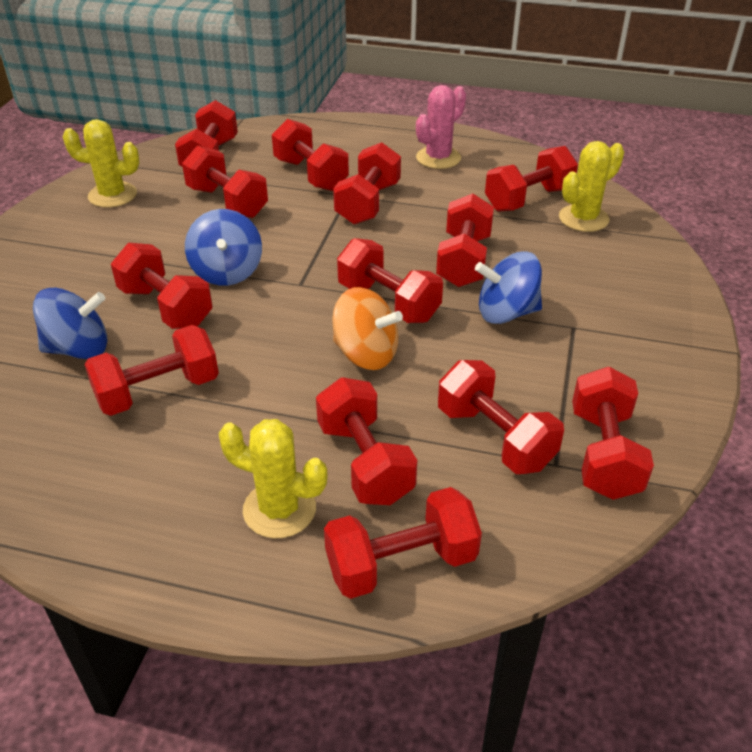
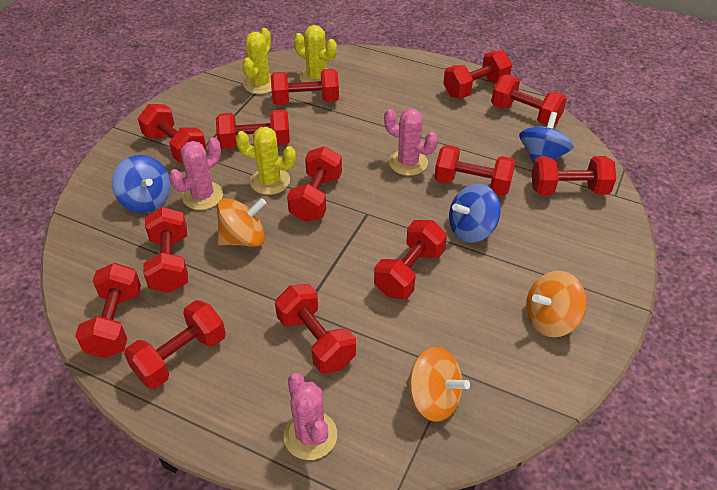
orange spinning top: 1 -> 3
pink cactus: 1 -> 3

